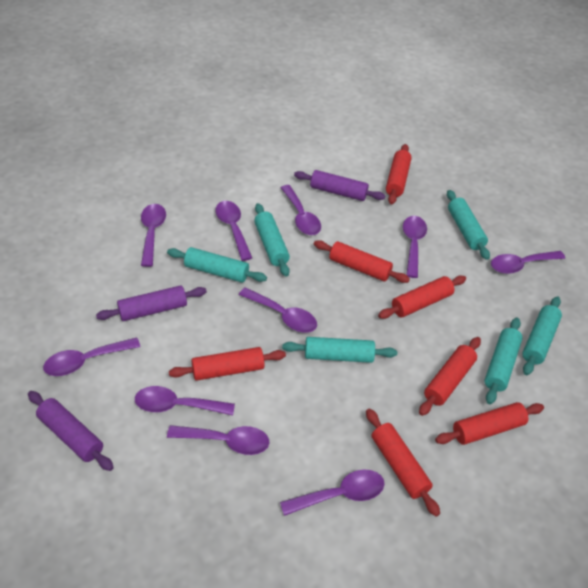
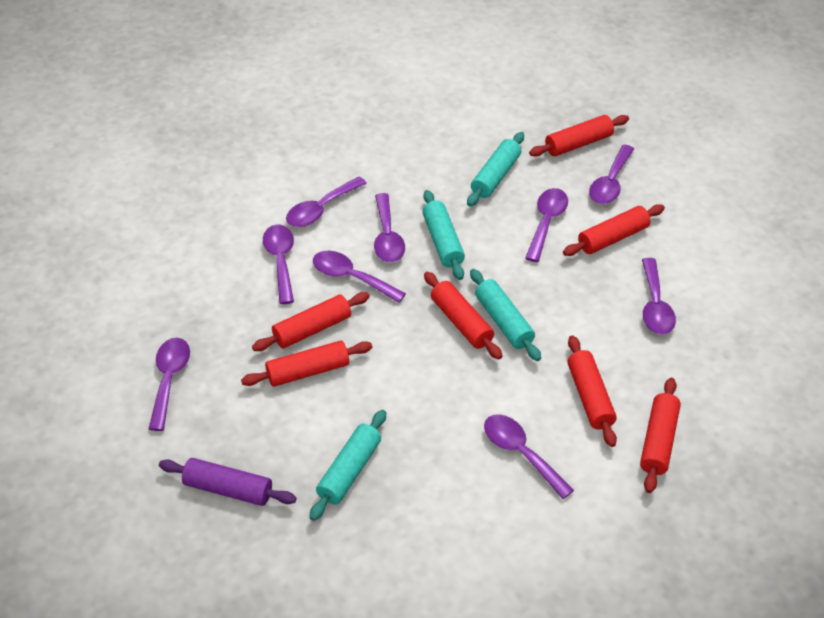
purple rolling pin: 3 -> 1
purple spoon: 10 -> 9
turquoise rolling pin: 6 -> 4

